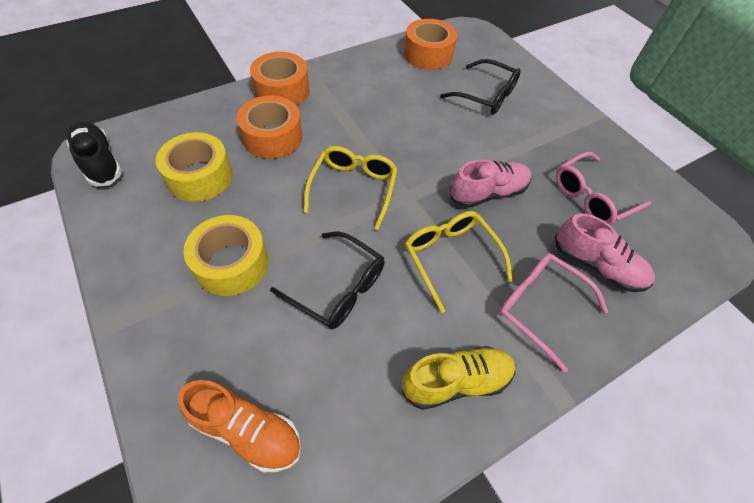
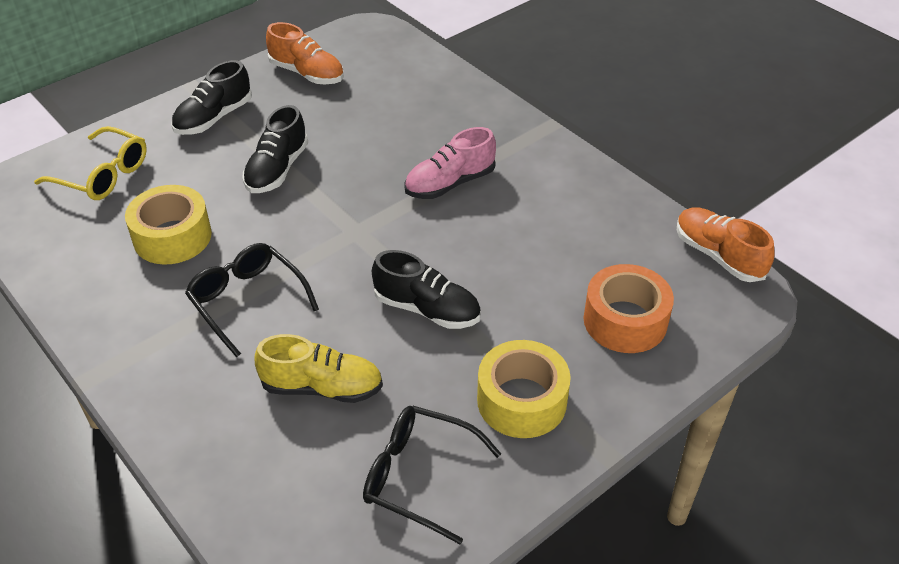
black shoe: 1 -> 3
orange shoe: 1 -> 2
orange tape: 3 -> 1
pink glasses: 2 -> 0
pink shoe: 2 -> 1
yellow glasses: 2 -> 1

